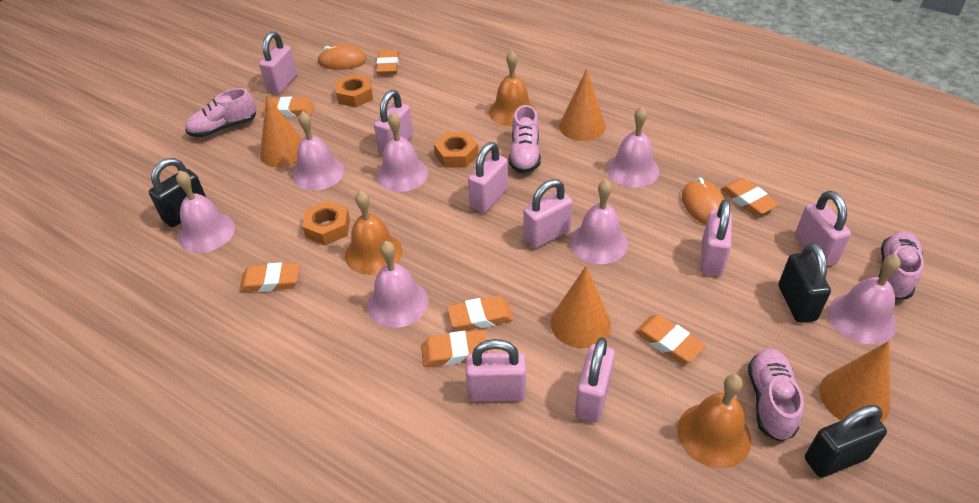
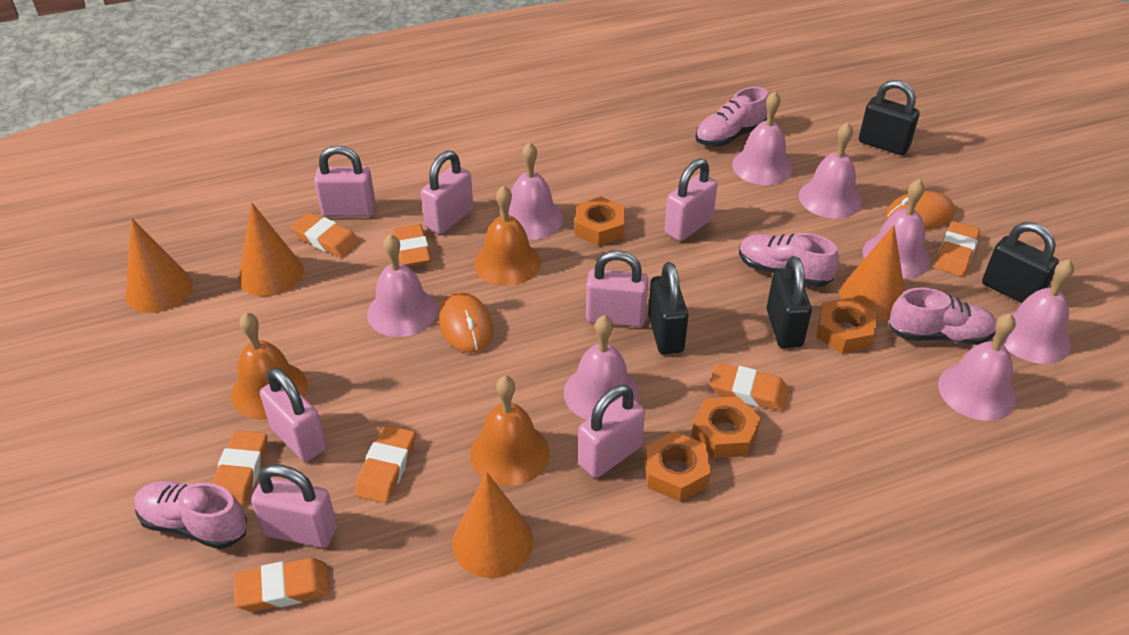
black padlock: 3 -> 4
orange nut: 3 -> 4
pink bell: 7 -> 8
pink padlock: 8 -> 7

